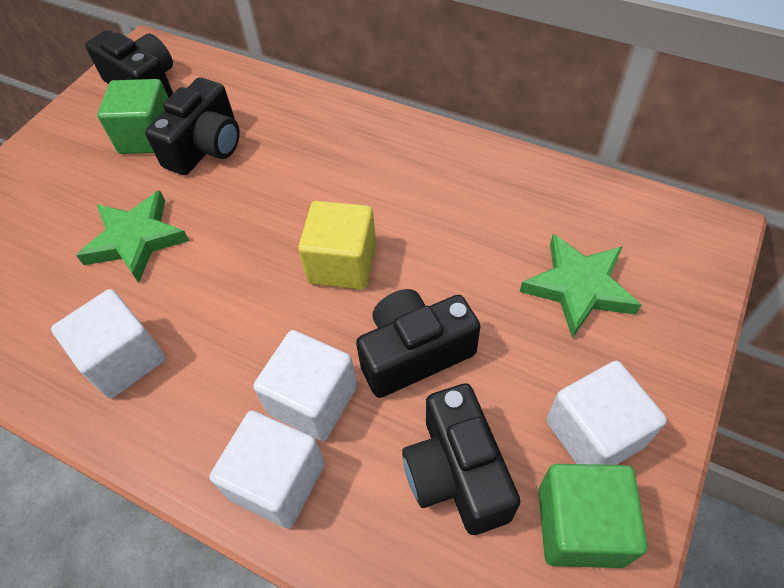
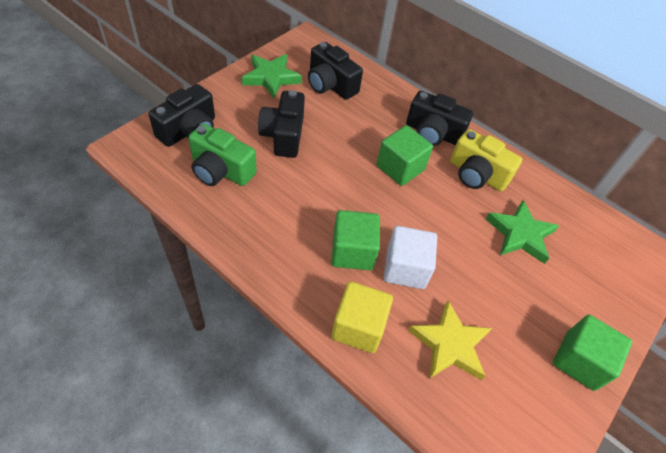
green camera: 0 -> 1
green cube: 2 -> 3
white cube: 4 -> 1
yellow camera: 0 -> 1
yellow star: 0 -> 1

